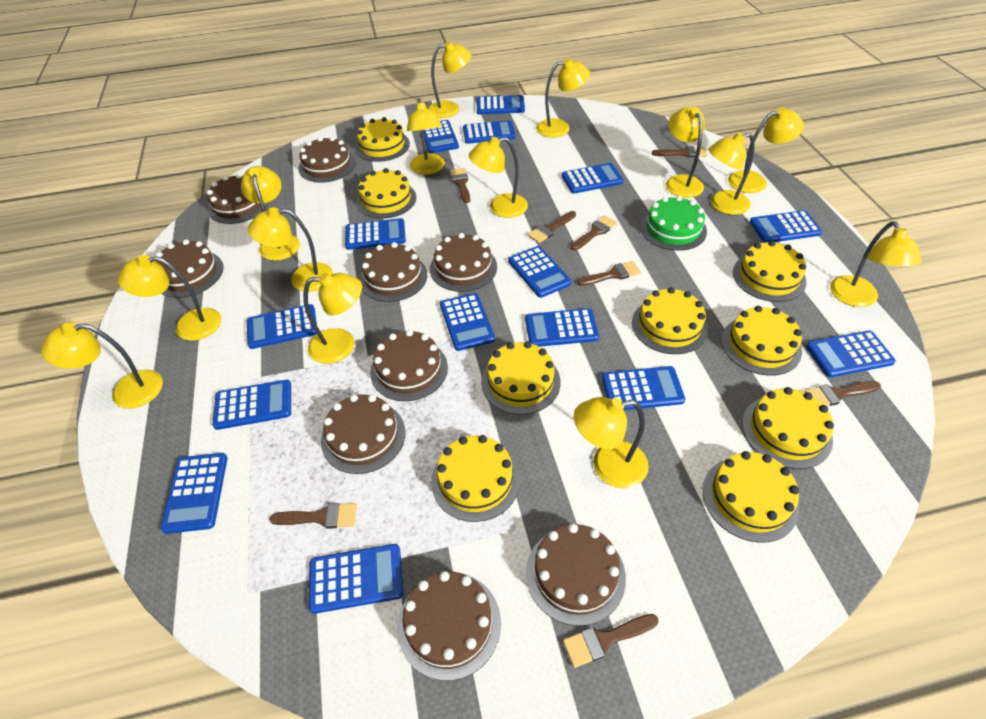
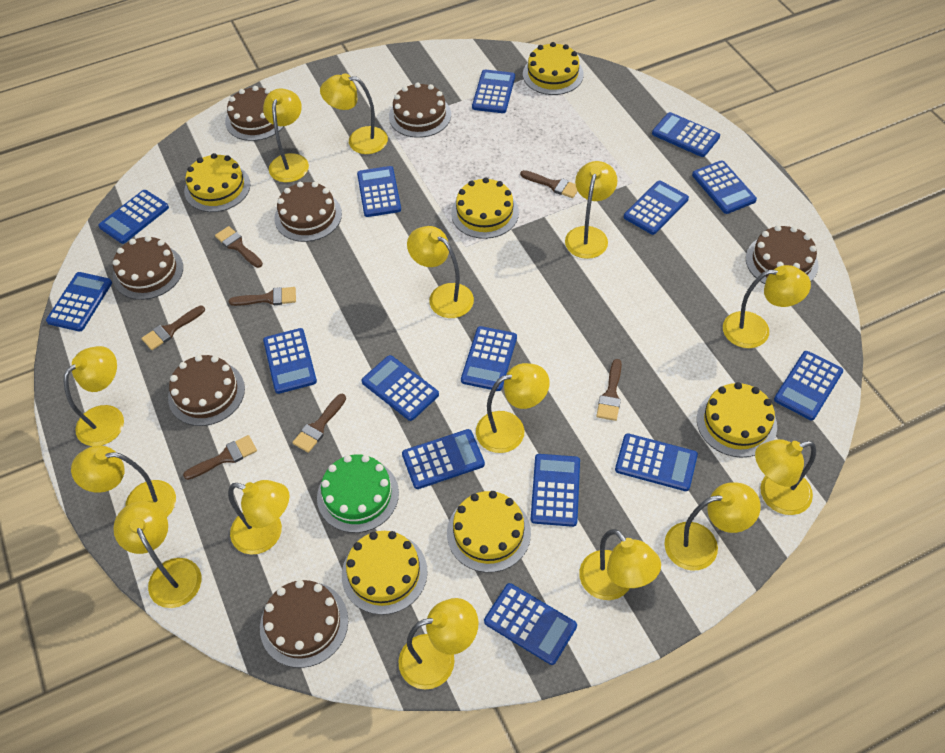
brown brush: 8 -> 7
brown cake: 9 -> 7
yellow cake: 9 -> 6

